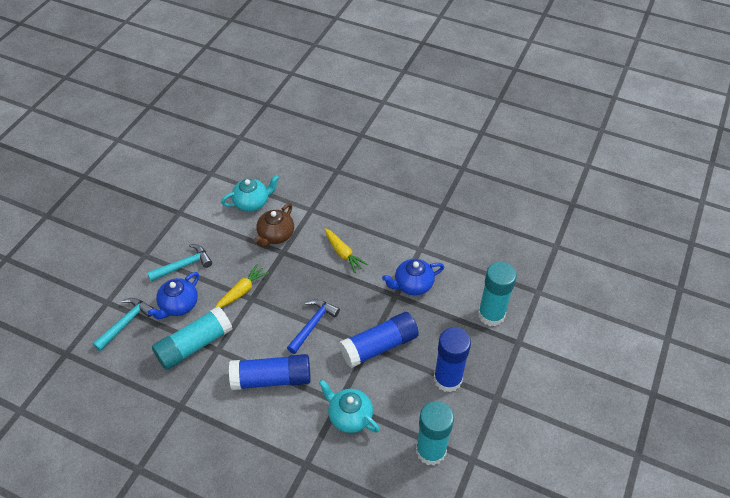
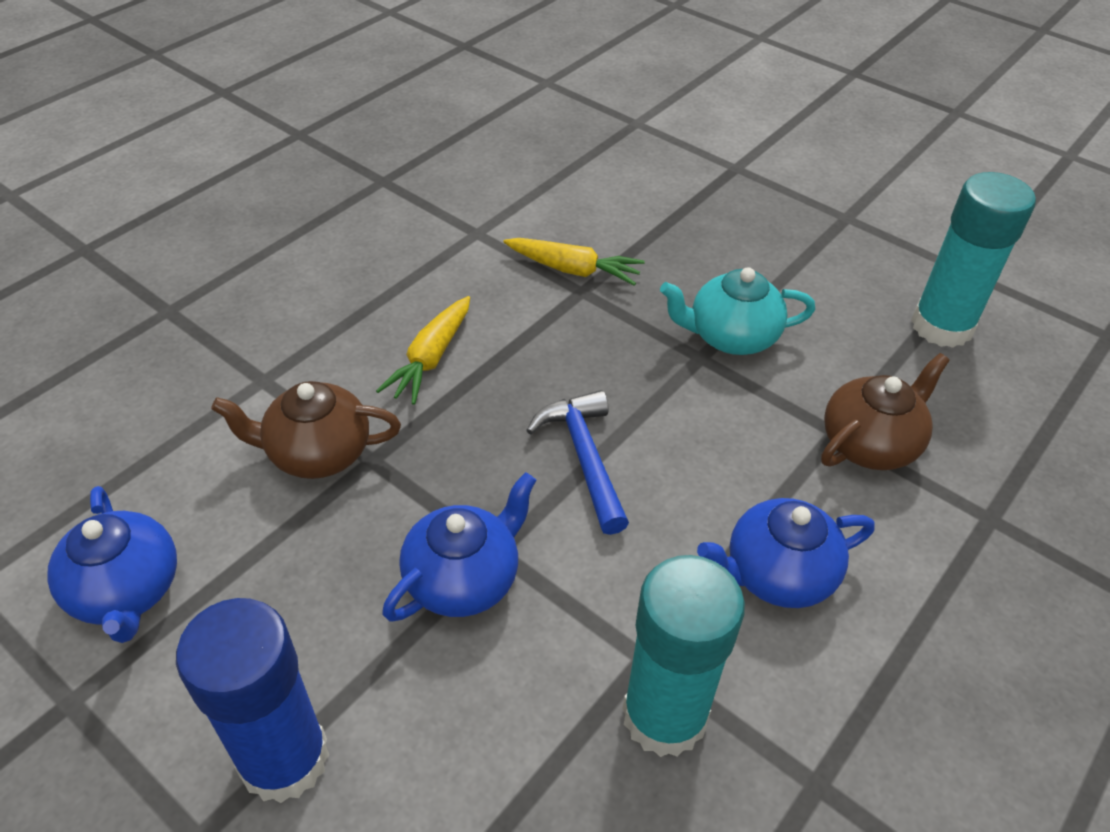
blue glue stick: 3 -> 1
blue teapot: 2 -> 3
brown teapot: 1 -> 2
turquoise glue stick: 3 -> 2
turquoise hammer: 2 -> 0
turquoise teapot: 2 -> 1

